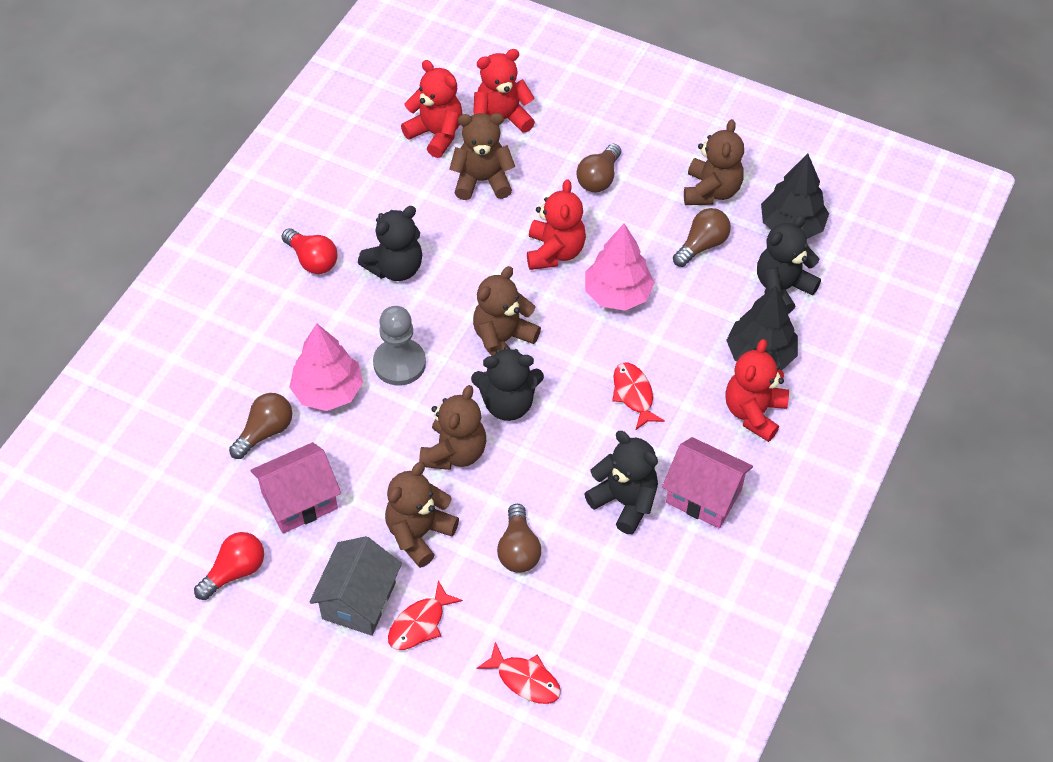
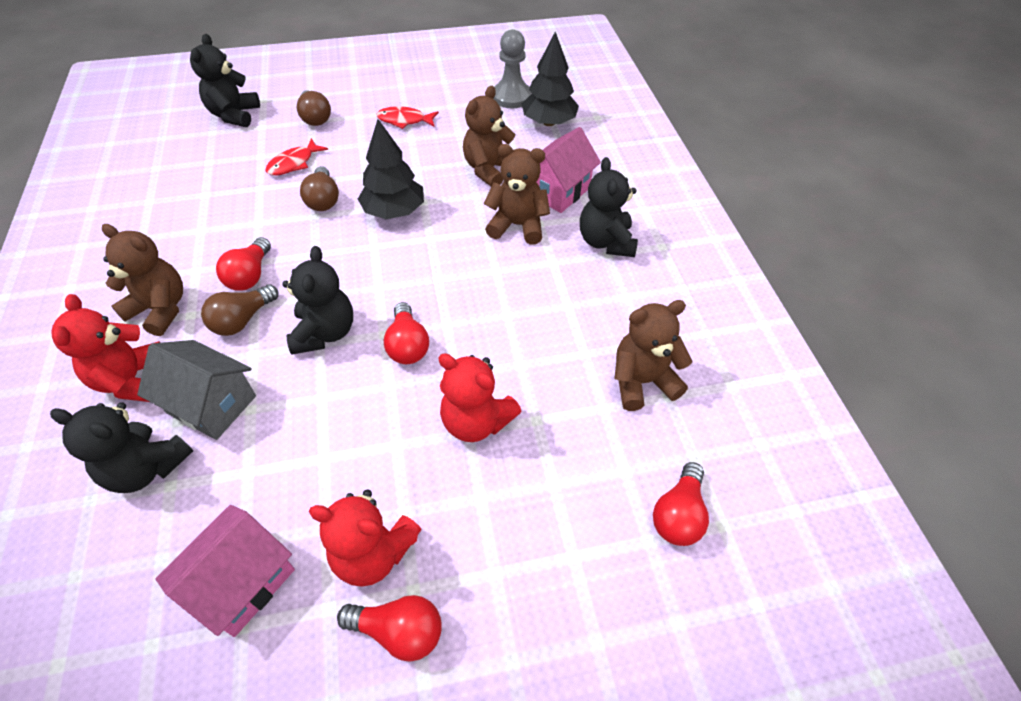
brown light bulb: 4 -> 3
brown teddy bear: 5 -> 4
pink tree: 2 -> 0
red fish: 3 -> 2
red light bulb: 2 -> 4
red teddy bear: 4 -> 3

